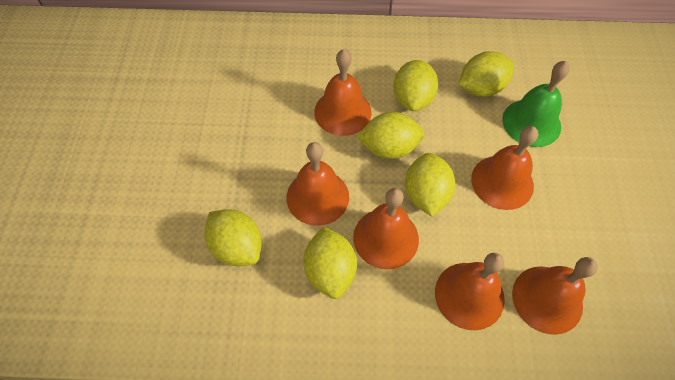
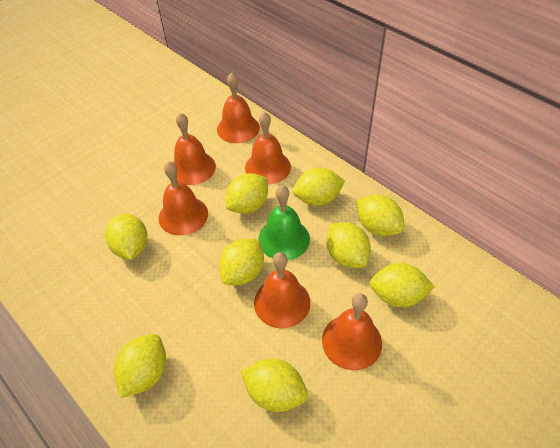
yellow lemon: 6 -> 9

